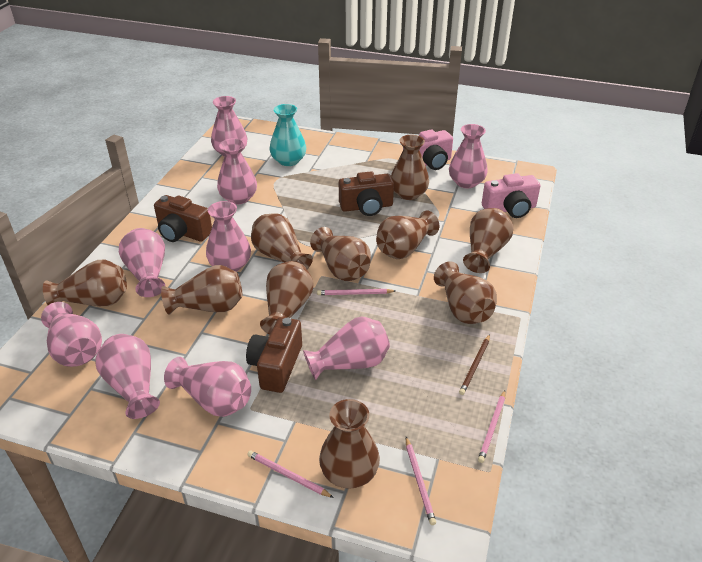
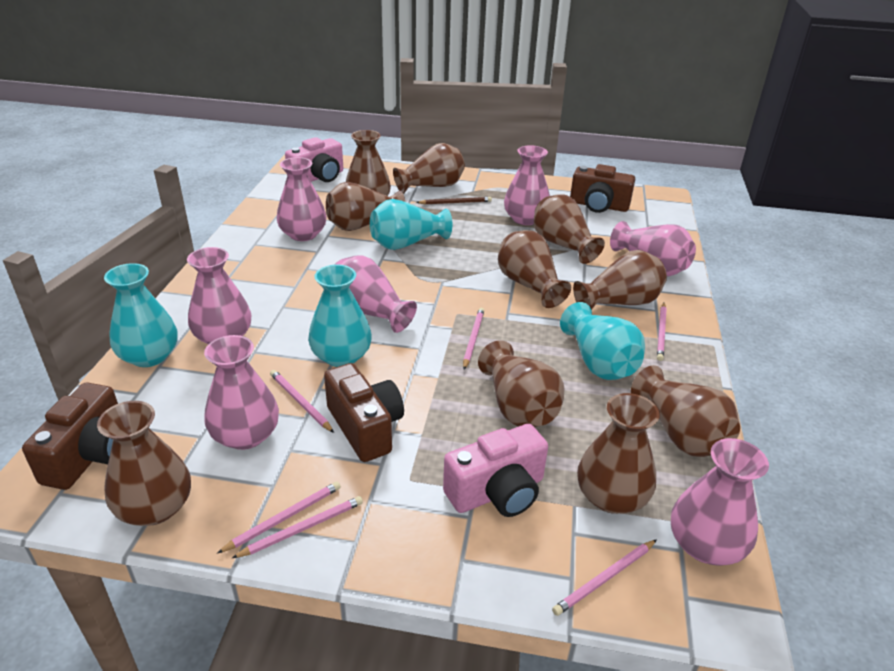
pink pencil: 4 -> 6
pink vase: 9 -> 7
turquoise vase: 1 -> 4

